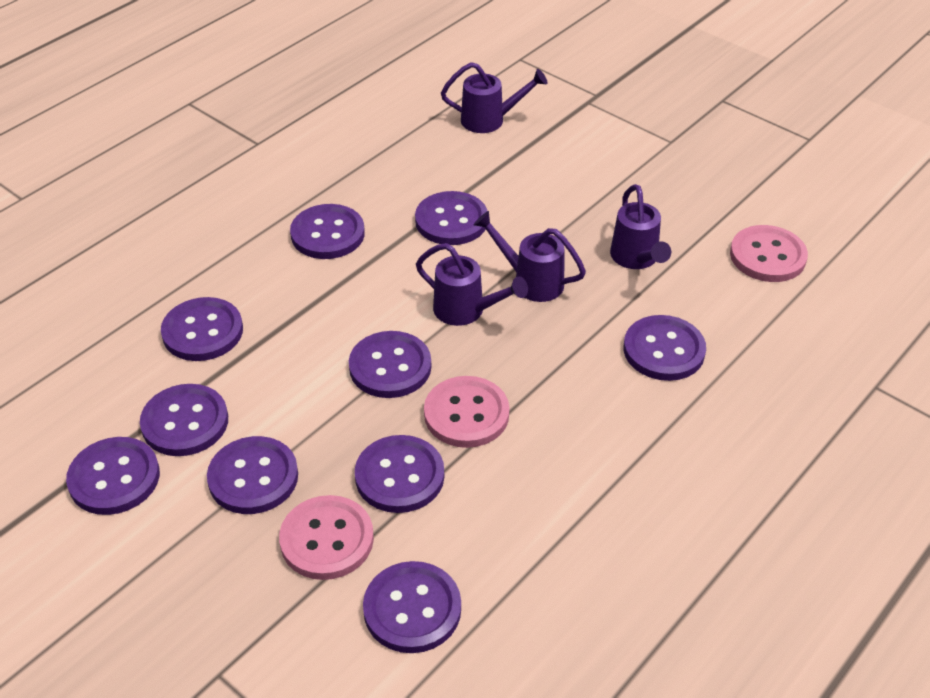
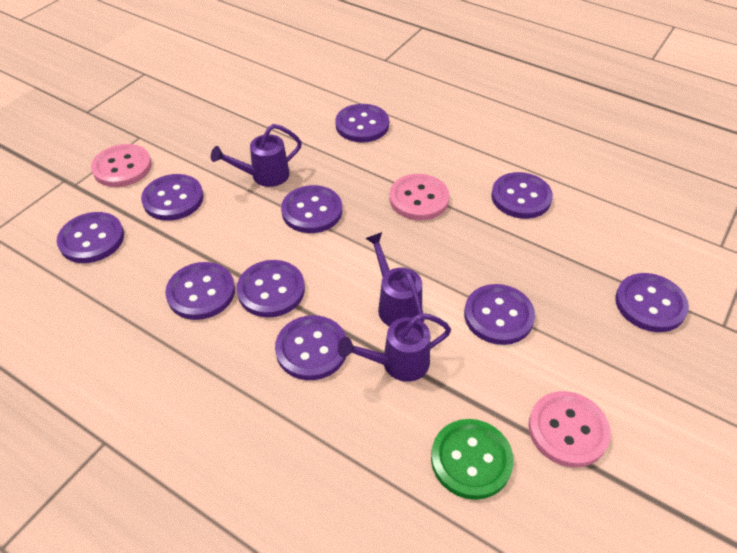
green button: 0 -> 1
purple watering can: 4 -> 3

